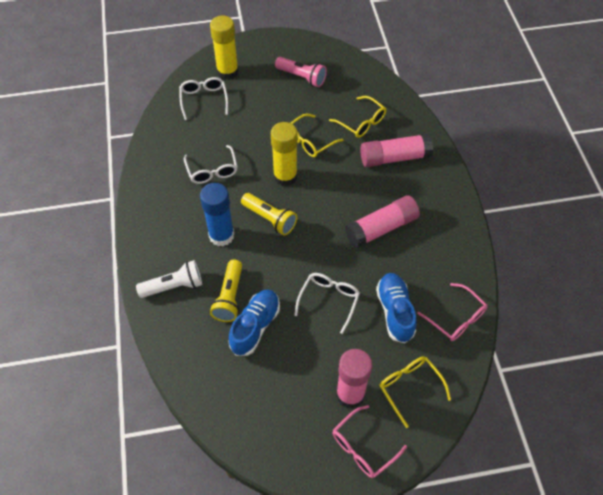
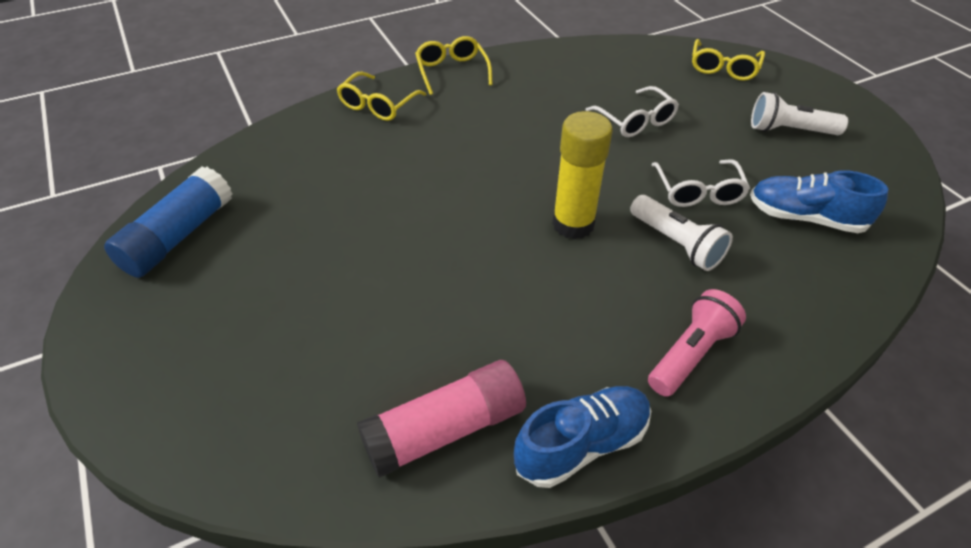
pink glasses: 2 -> 0
pink glue stick: 3 -> 1
white flashlight: 1 -> 2
white glasses: 3 -> 2
yellow flashlight: 2 -> 0
yellow glue stick: 2 -> 1

